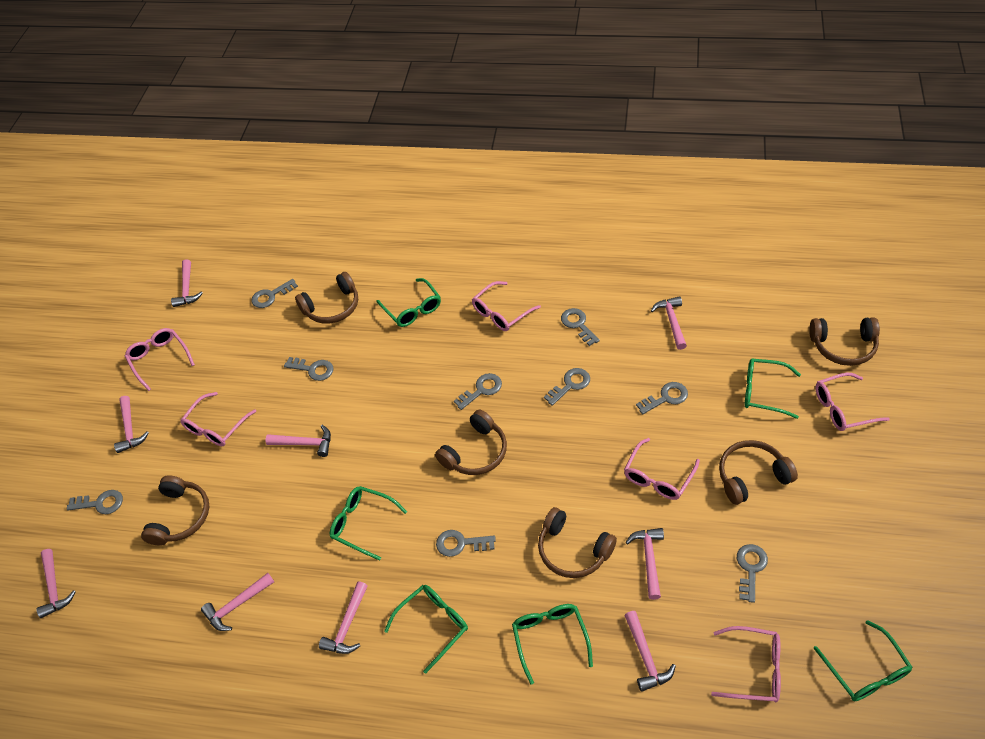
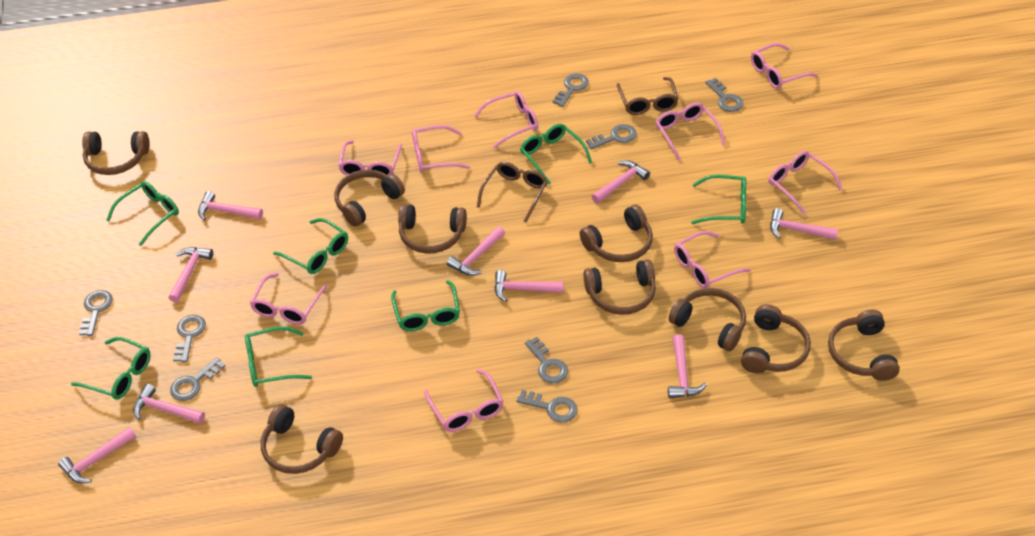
brown glasses: 0 -> 2
brown headphones: 6 -> 9
green glasses: 6 -> 7
grey key: 9 -> 8
pink glasses: 6 -> 9

